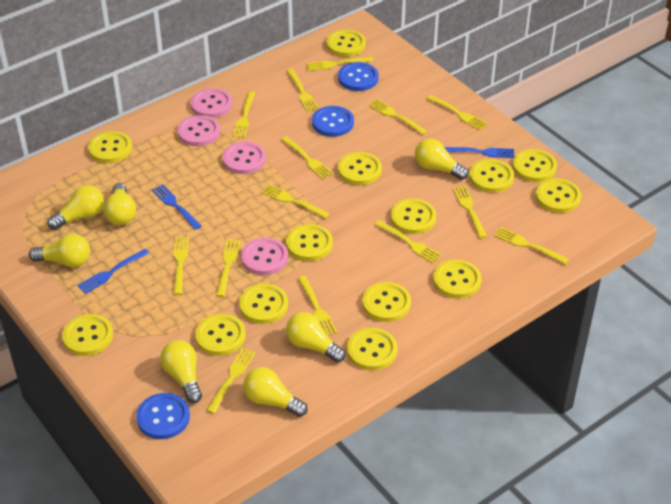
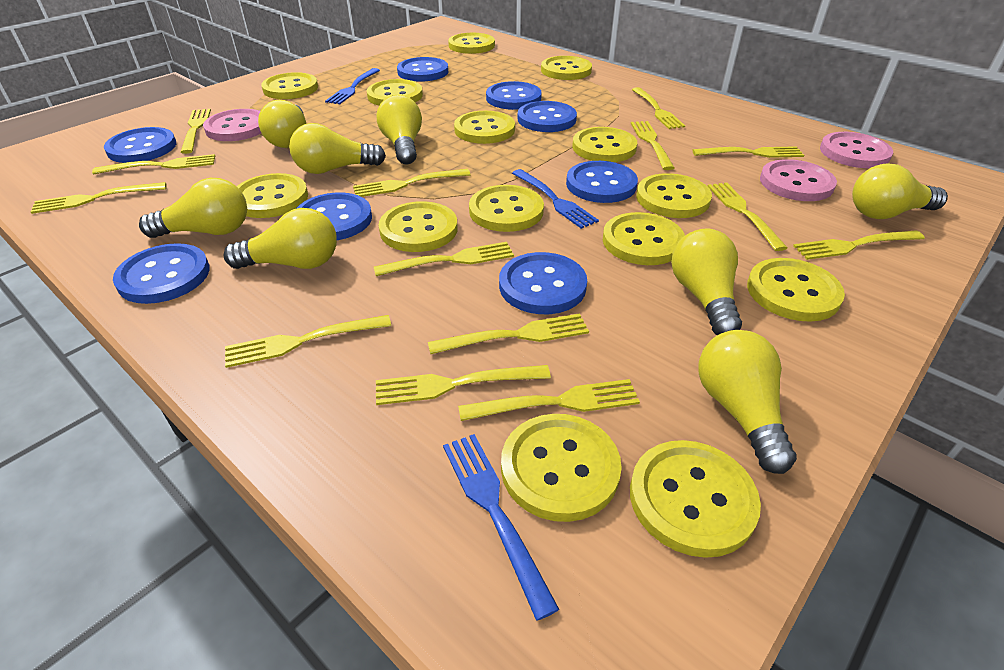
blue button: 3 -> 8
pink button: 4 -> 3
yellow light bulb: 7 -> 8

